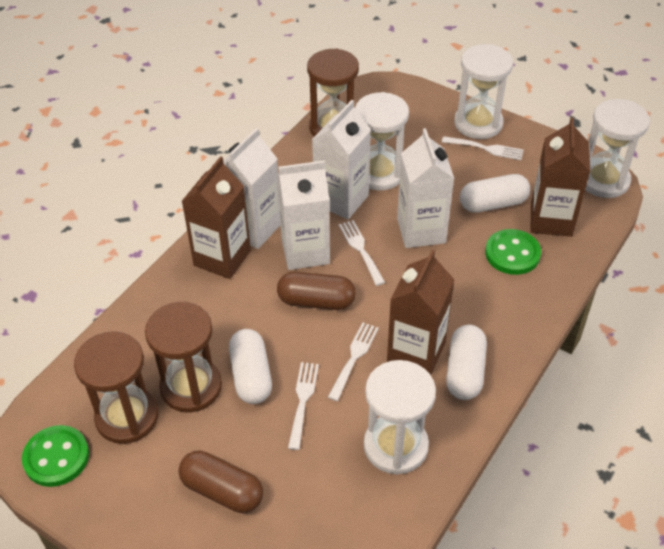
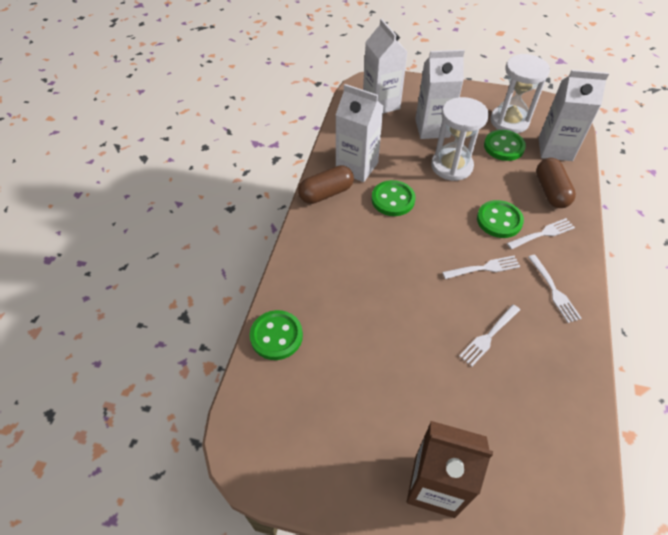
brown carton: 3 -> 1
brown hourglass: 3 -> 0
green button: 2 -> 4
white capsule: 3 -> 0
white hourglass: 4 -> 2

